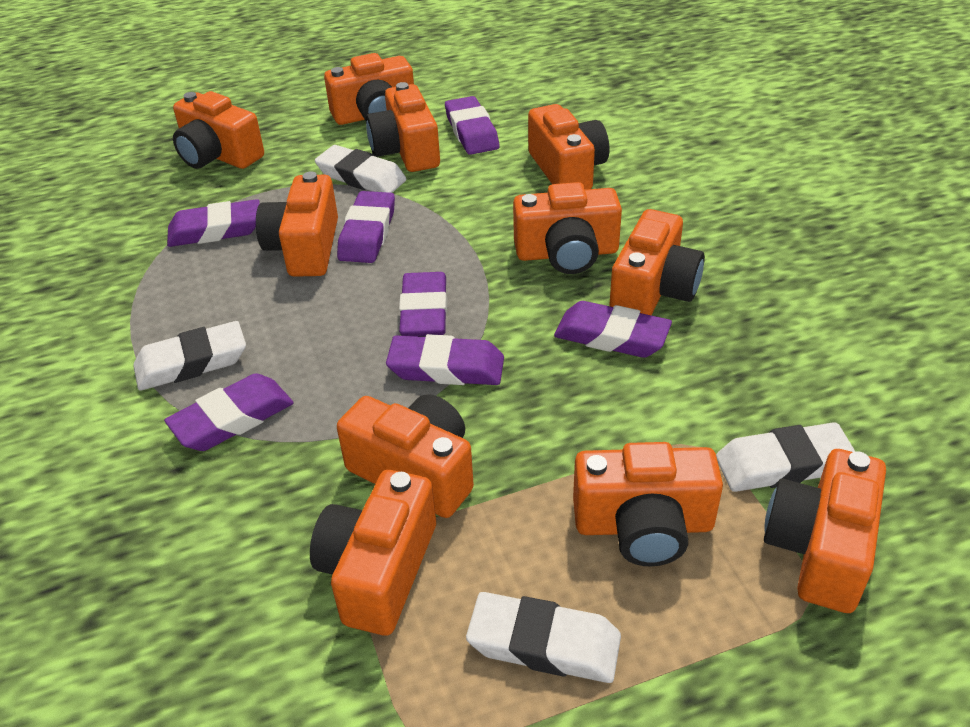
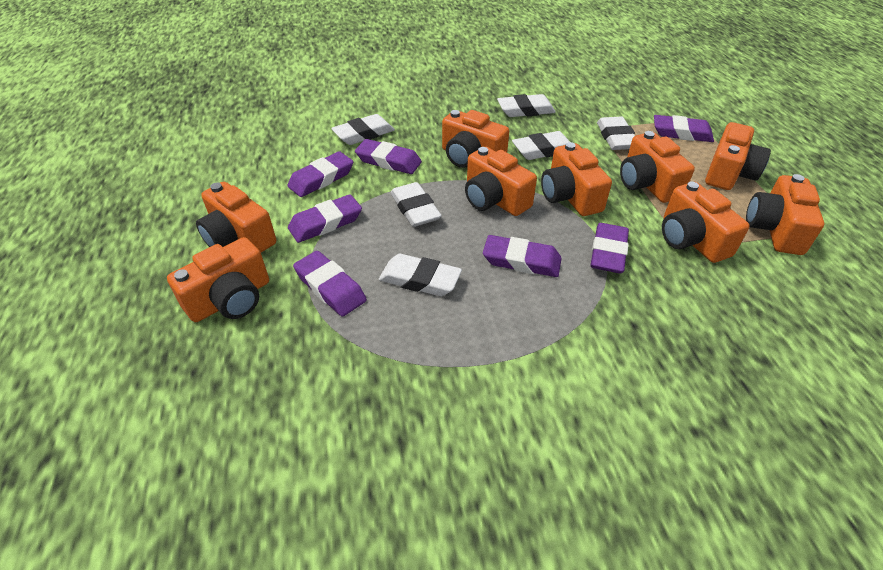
orange camera: 11 -> 9
white eraser: 4 -> 6

